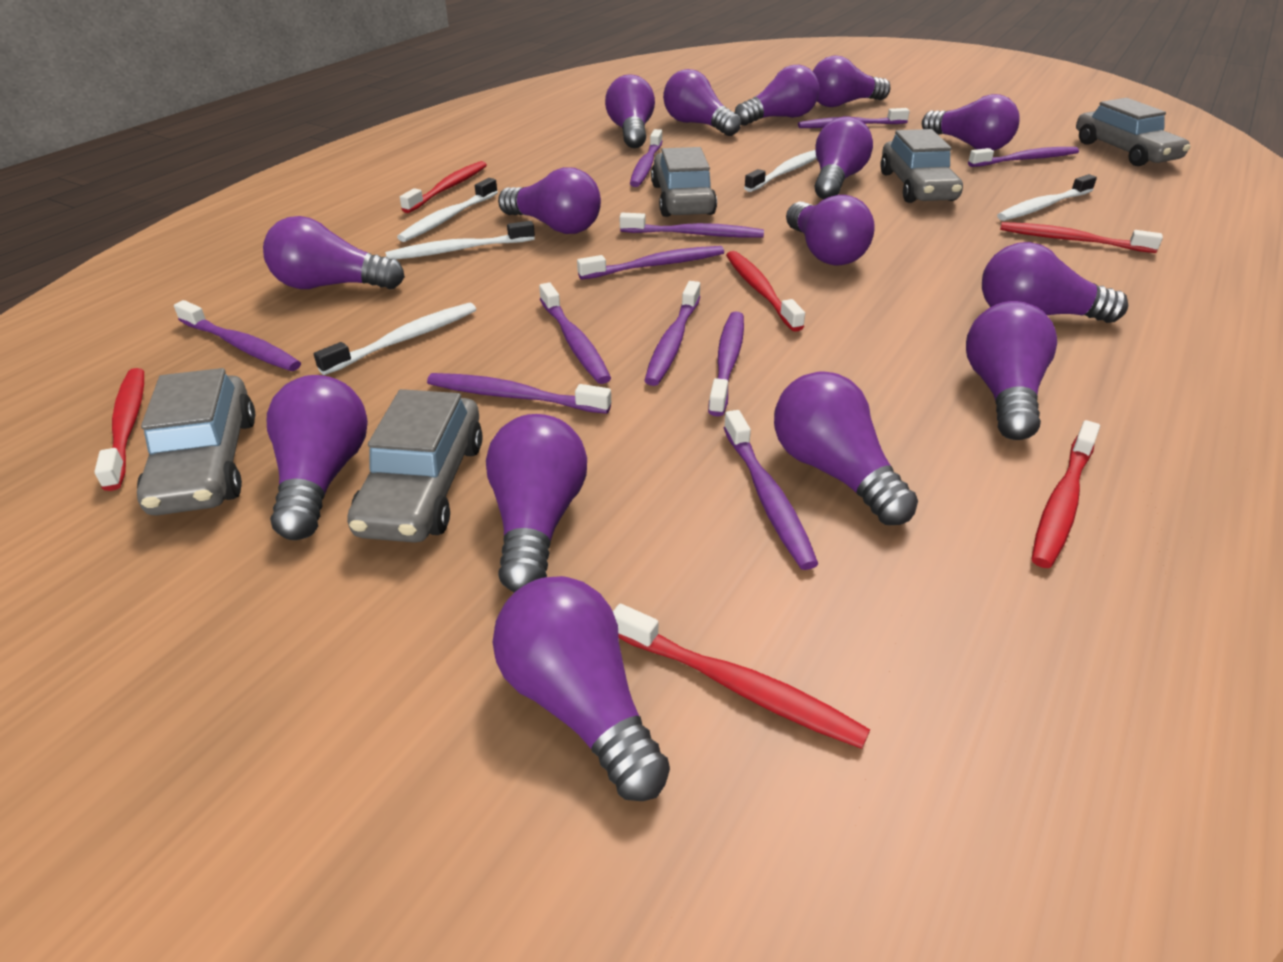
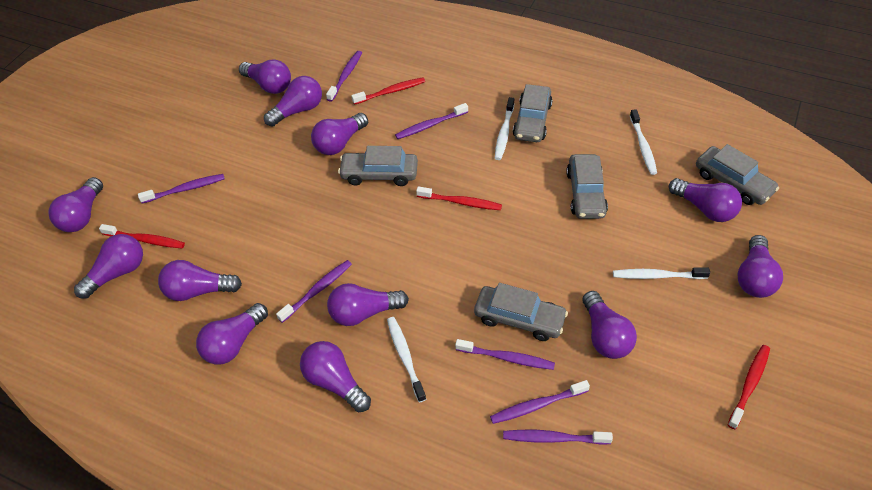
purple light bulb: 15 -> 12
purple toothbrush: 11 -> 7
red toothbrush: 6 -> 4
white toothbrush: 5 -> 4

